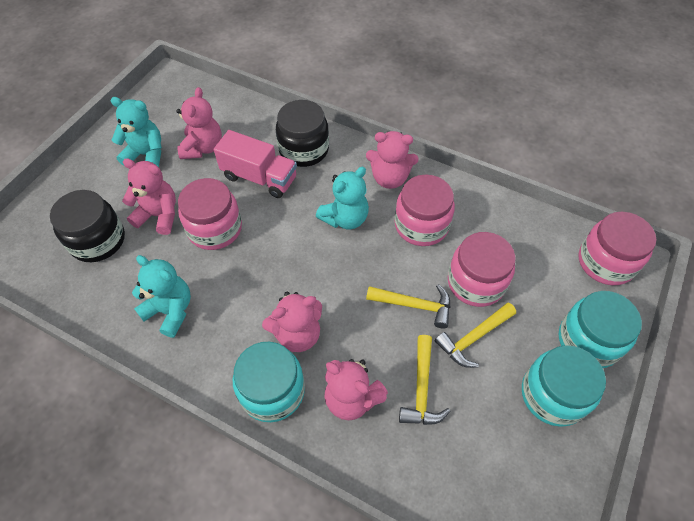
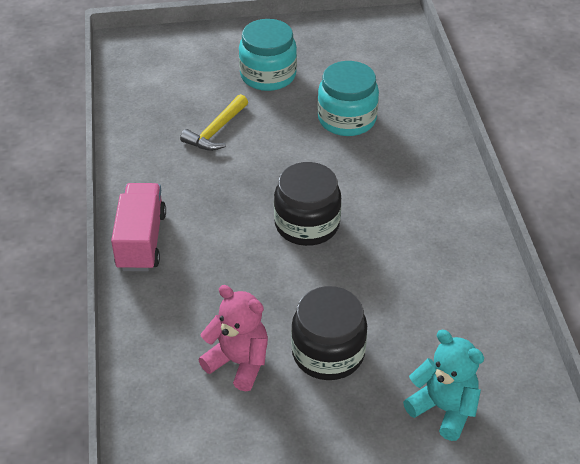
pink jar: 4 -> 0
pink teddy bear: 5 -> 1
turquoise jar: 3 -> 2
turquoise teddy bear: 3 -> 1
yellow hammer: 3 -> 1

